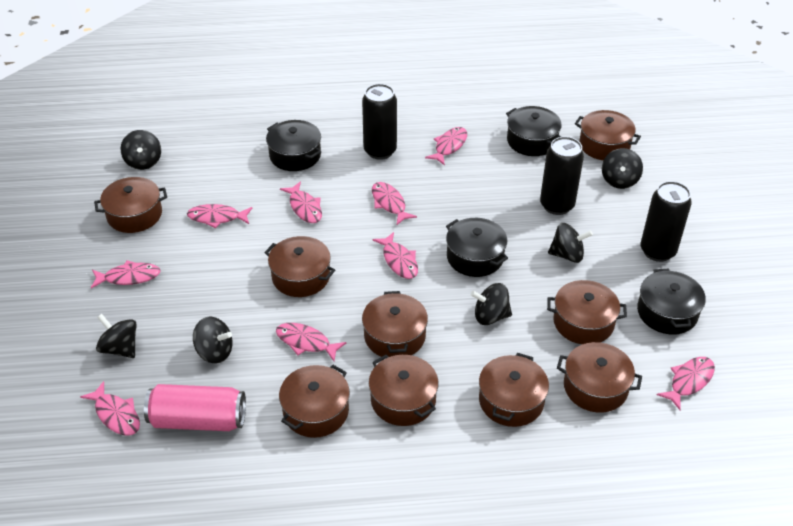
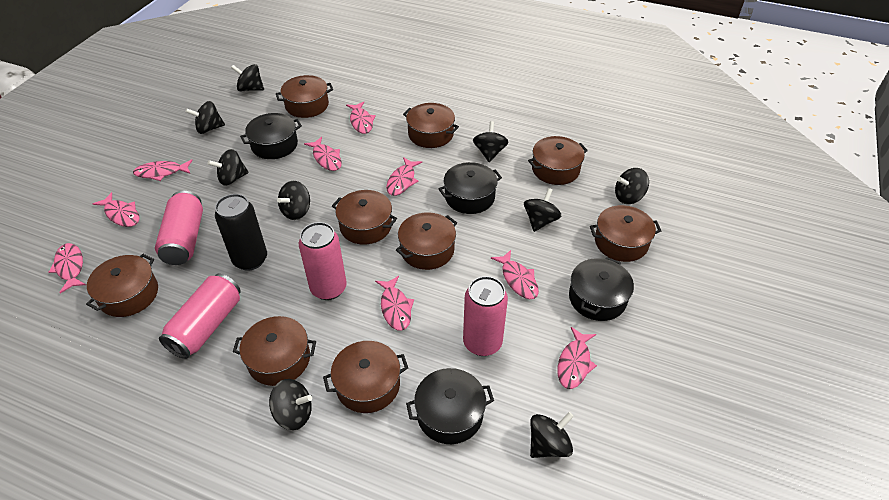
black can: 3 -> 1
black spinning top: 6 -> 9
pink can: 1 -> 4

